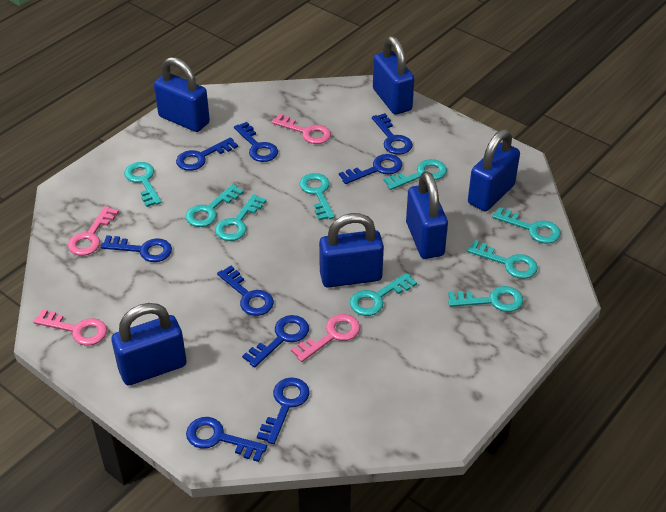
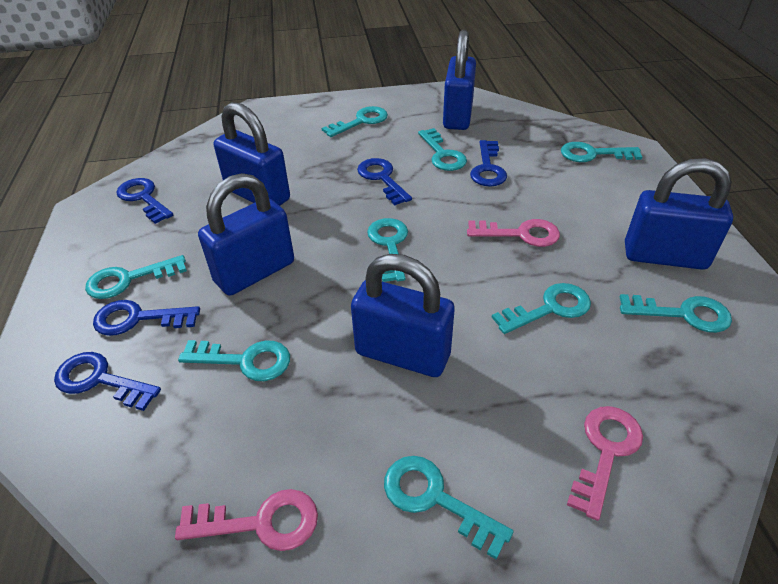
blue key: 9 -> 5
blue padlock: 6 -> 5
pink key: 4 -> 3

